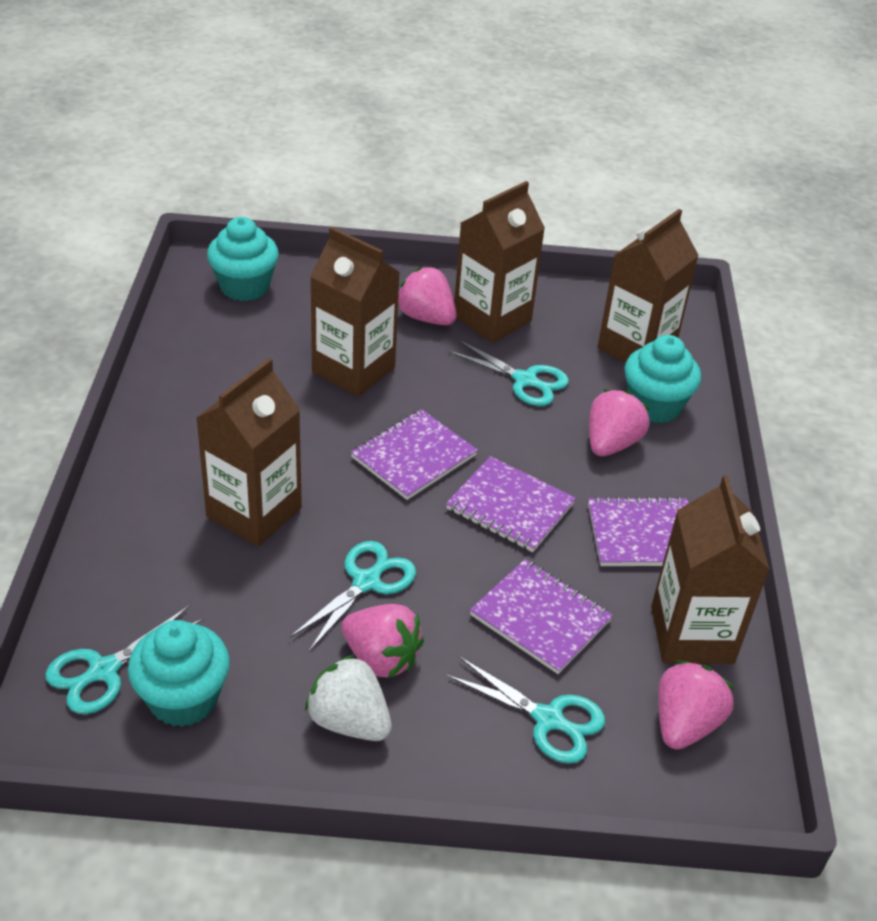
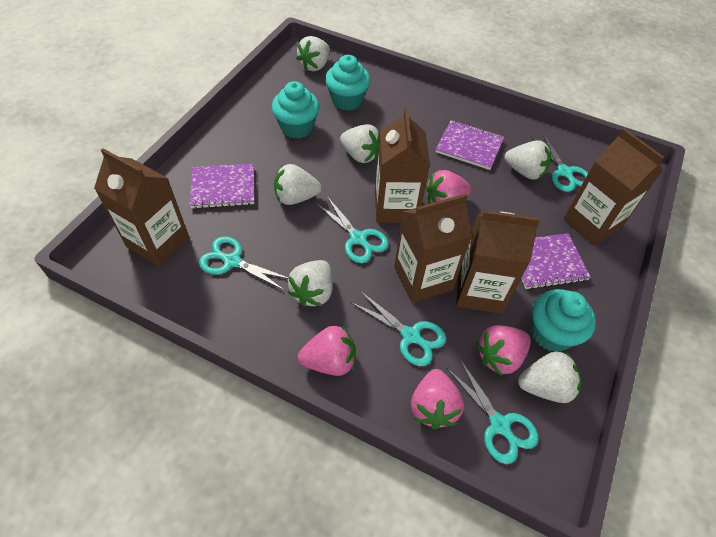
purple notebook: 4 -> 3
turquoise scissors: 4 -> 5
white strawberry: 1 -> 6

